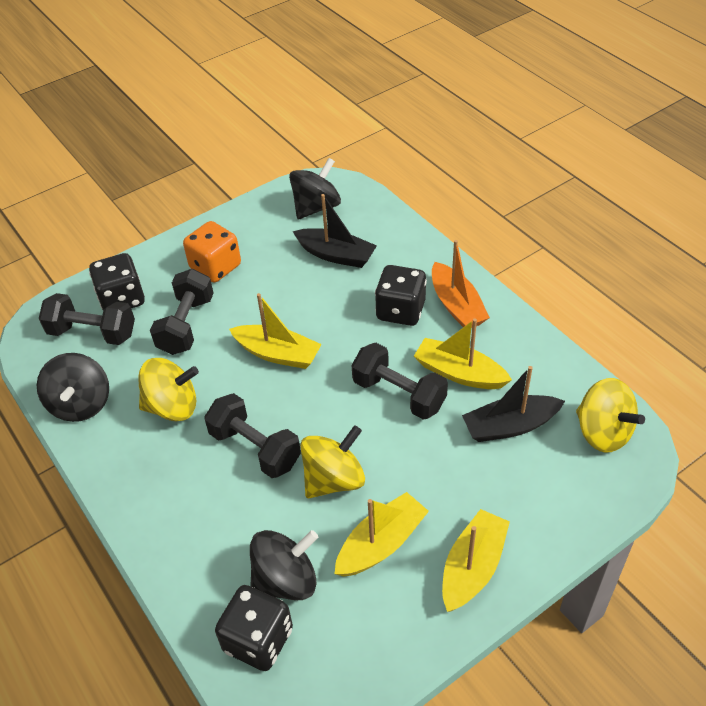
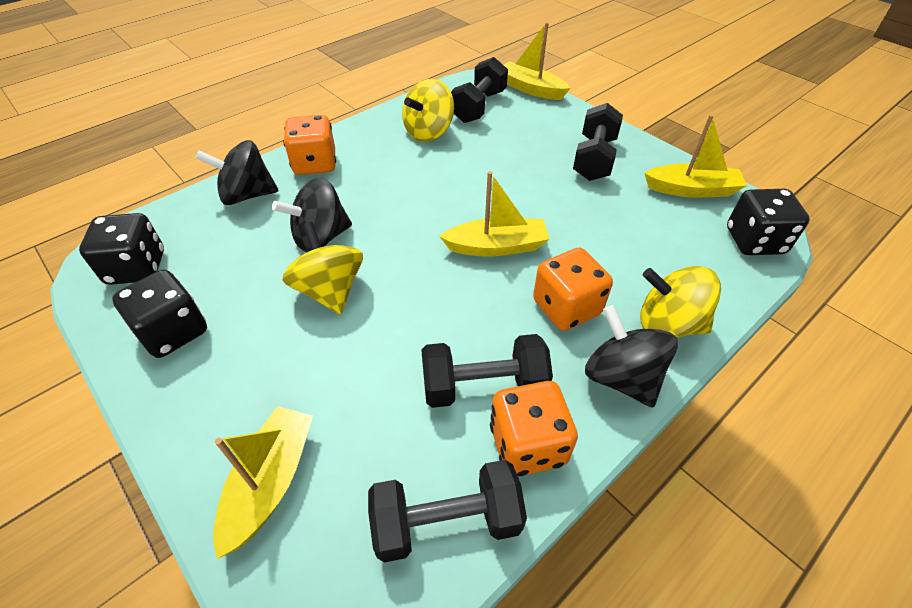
black boat: 2 -> 0
orange boat: 1 -> 0
orange dice: 1 -> 3

